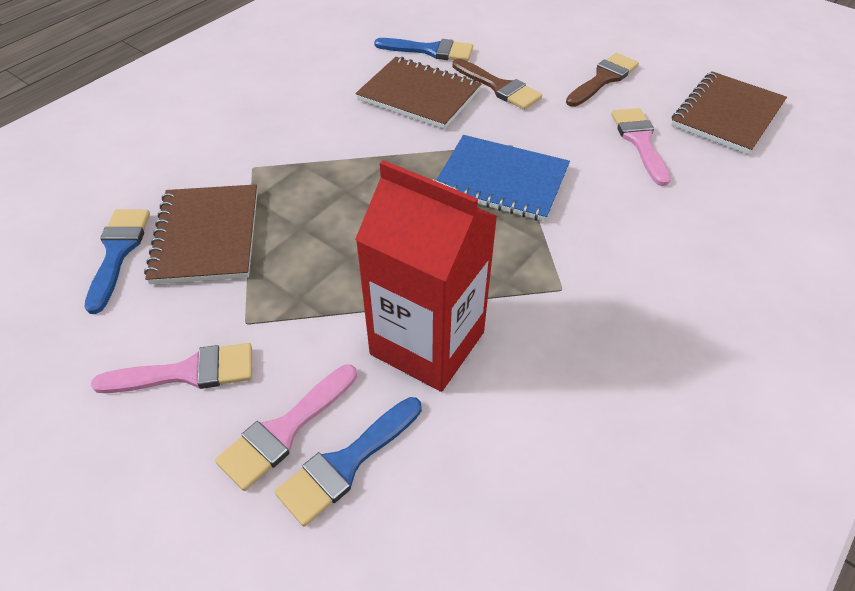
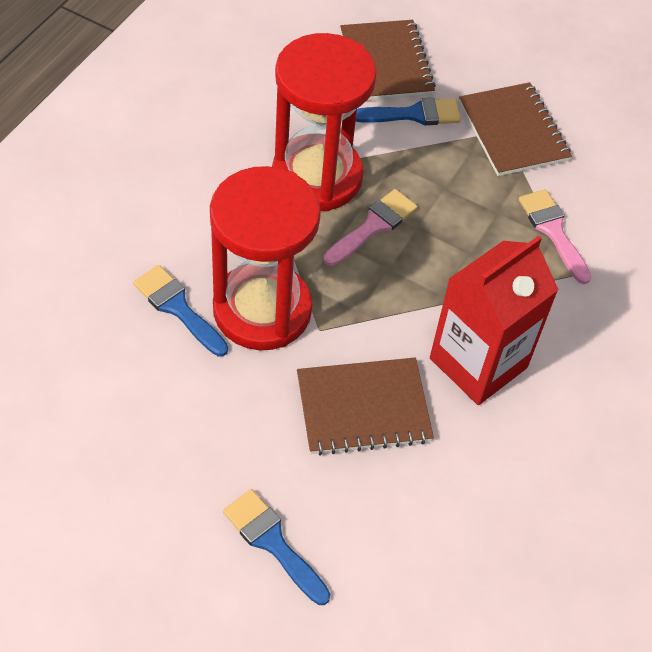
blue notebook: 1 -> 0
brown brush: 2 -> 0
pink brush: 3 -> 2
red hourglass: 0 -> 2

